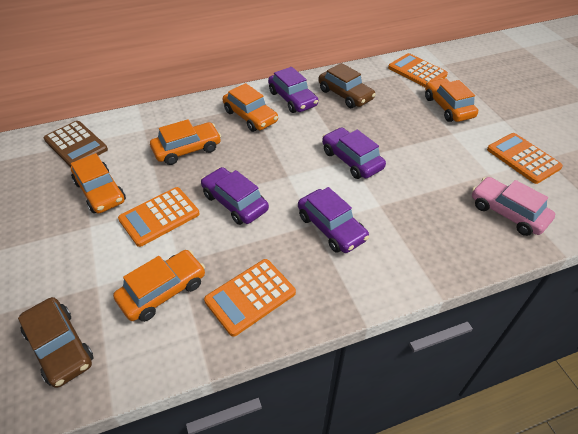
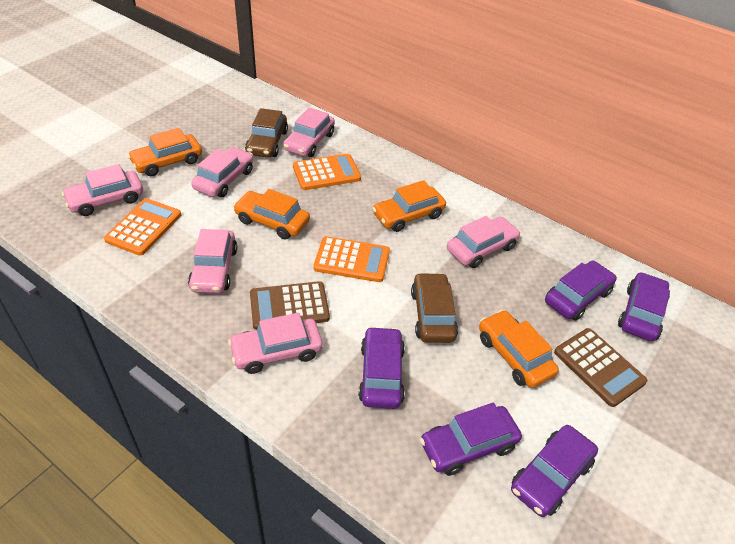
brown calculator: 1 -> 2
orange calculator: 4 -> 3
orange car: 5 -> 4
pink car: 1 -> 6
purple car: 4 -> 5

